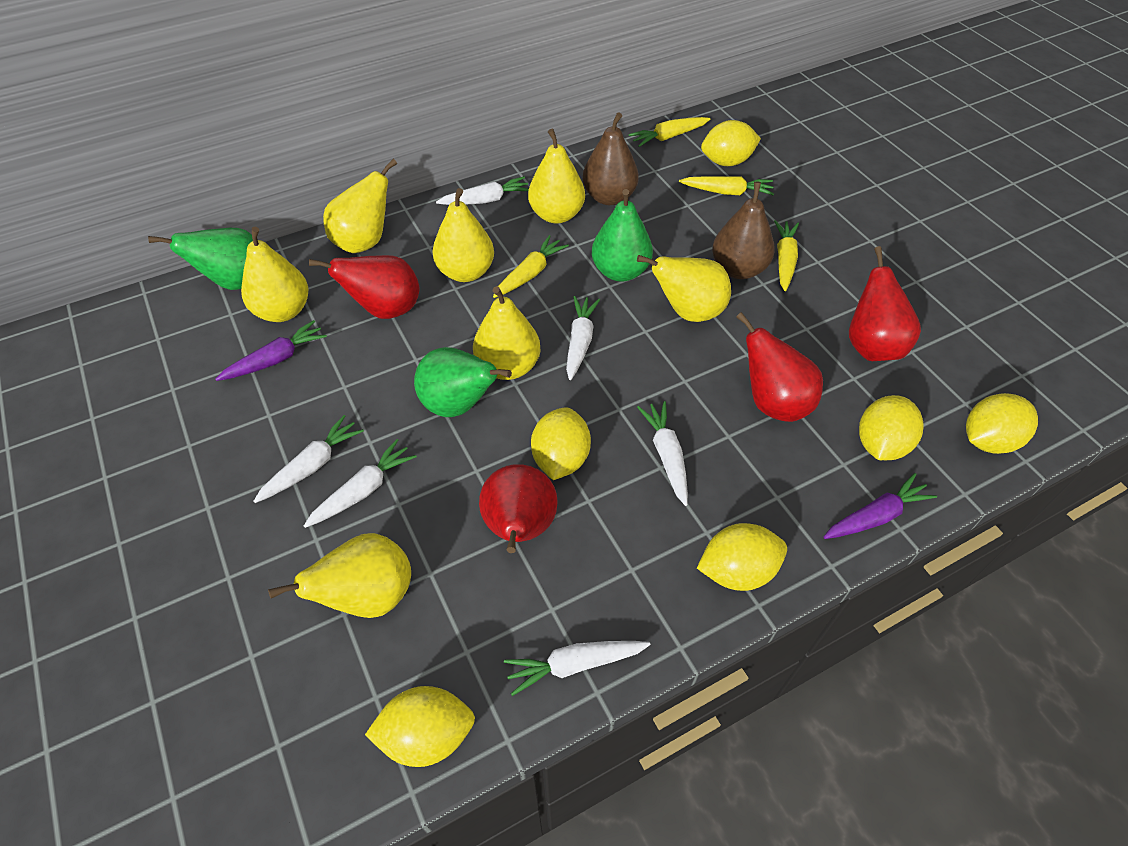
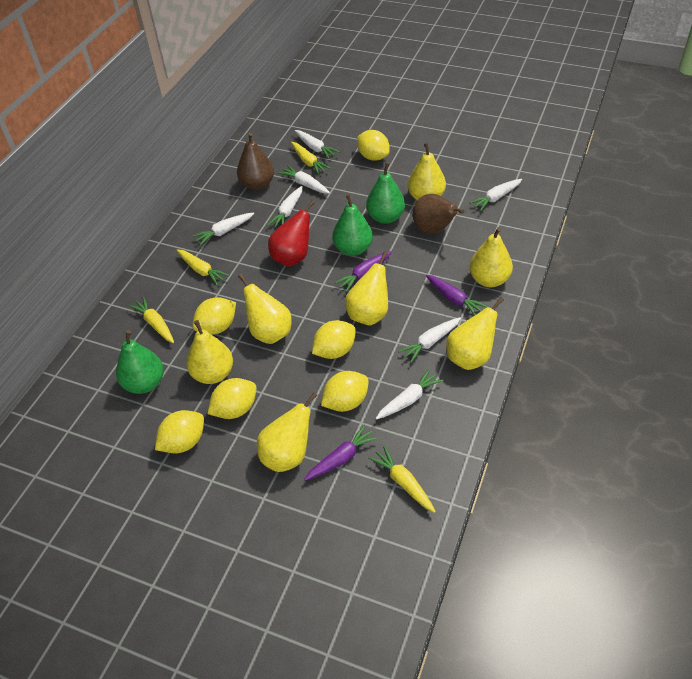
purple carrot: 2 -> 3
red pear: 4 -> 1
white carrot: 6 -> 7

